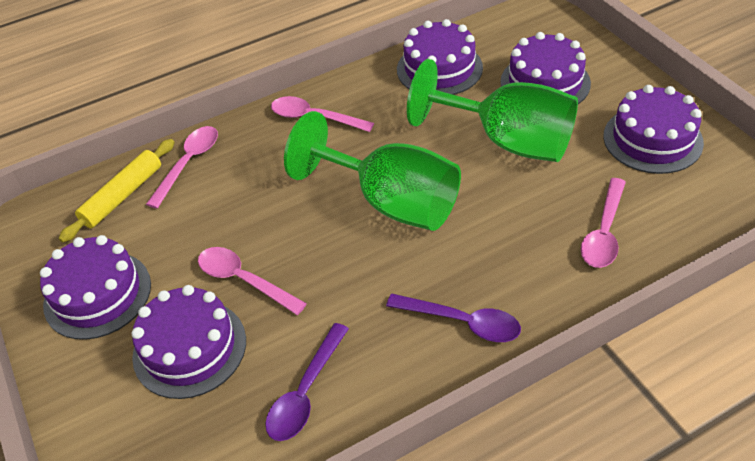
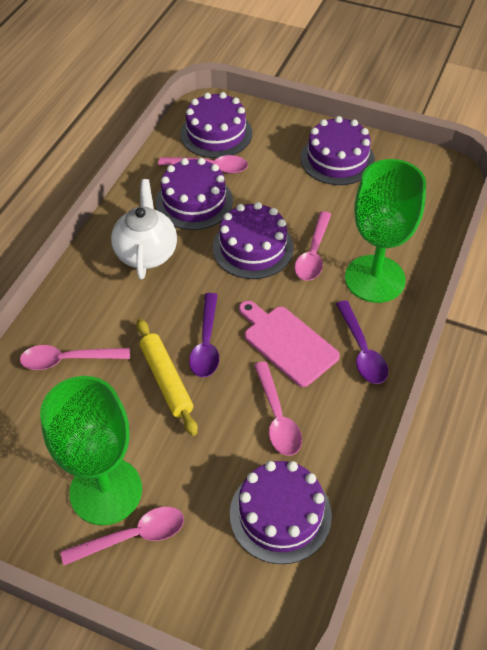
pink cutting board: 0 -> 1
pink spoon: 4 -> 5
white teapot: 0 -> 1

